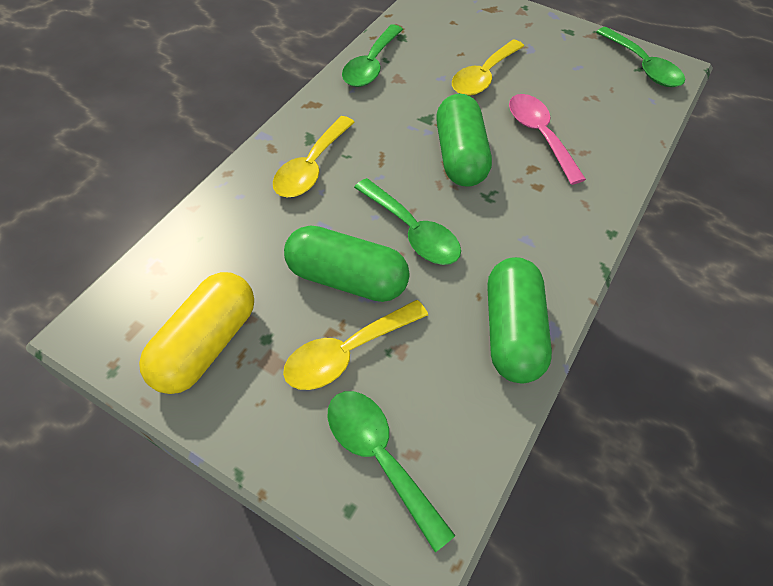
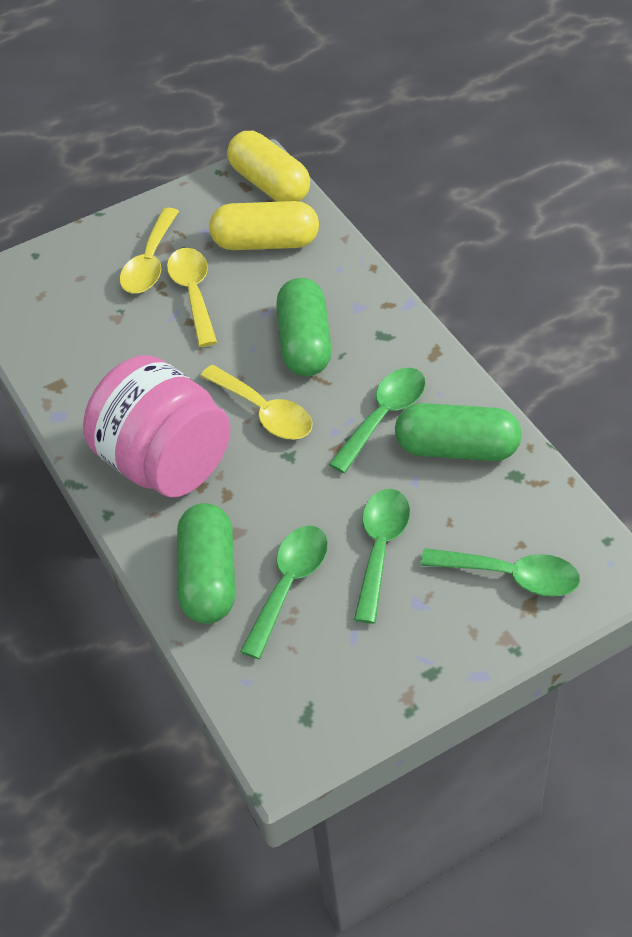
pink jar: 0 -> 1
pink spoon: 1 -> 0
yellow capsule: 1 -> 2

